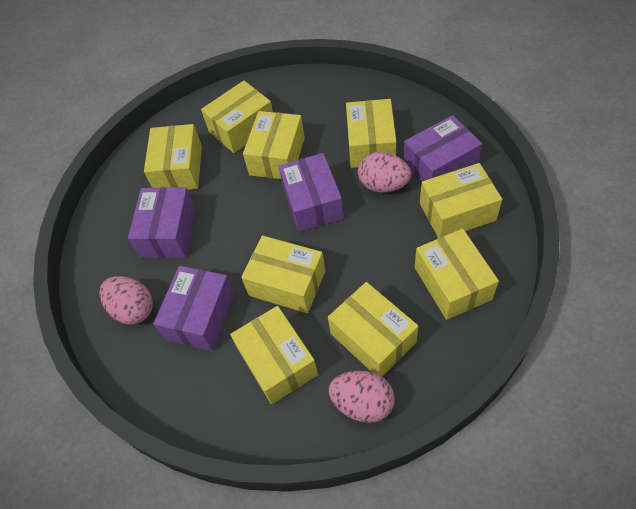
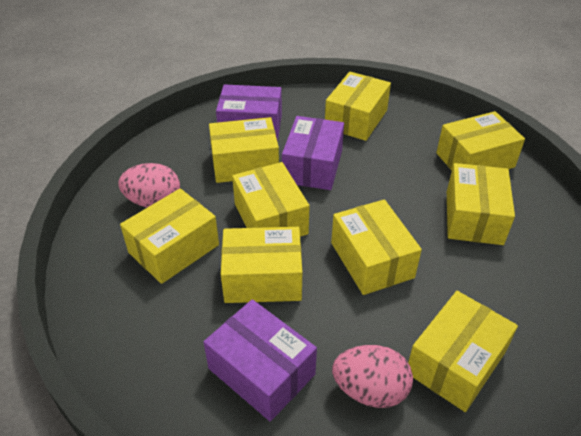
pink egg: 3 -> 2
purple box: 4 -> 3

